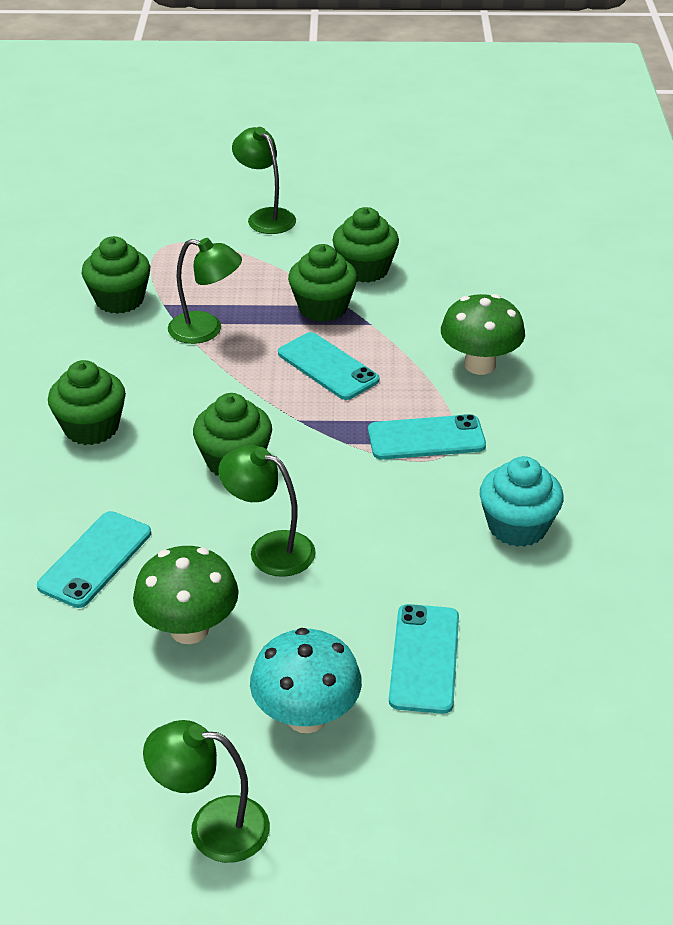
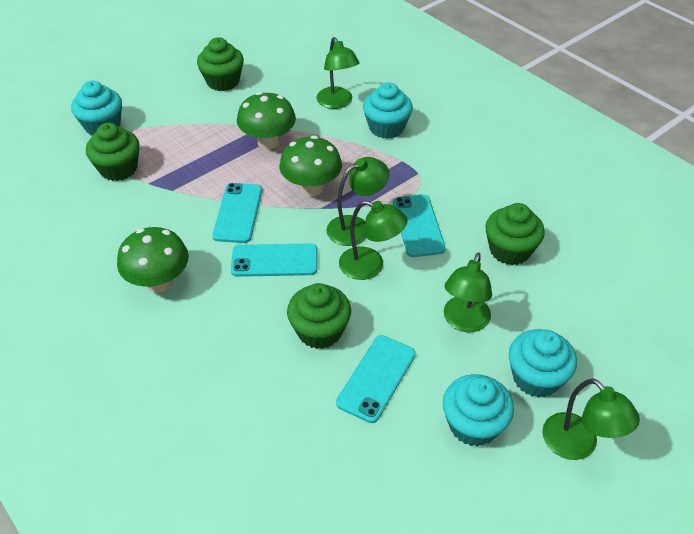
green cupcake: 5 -> 4
green lamp: 4 -> 5
green mushroom: 2 -> 3
turquoise cupcake: 1 -> 4
turquoise mushroom: 1 -> 0

